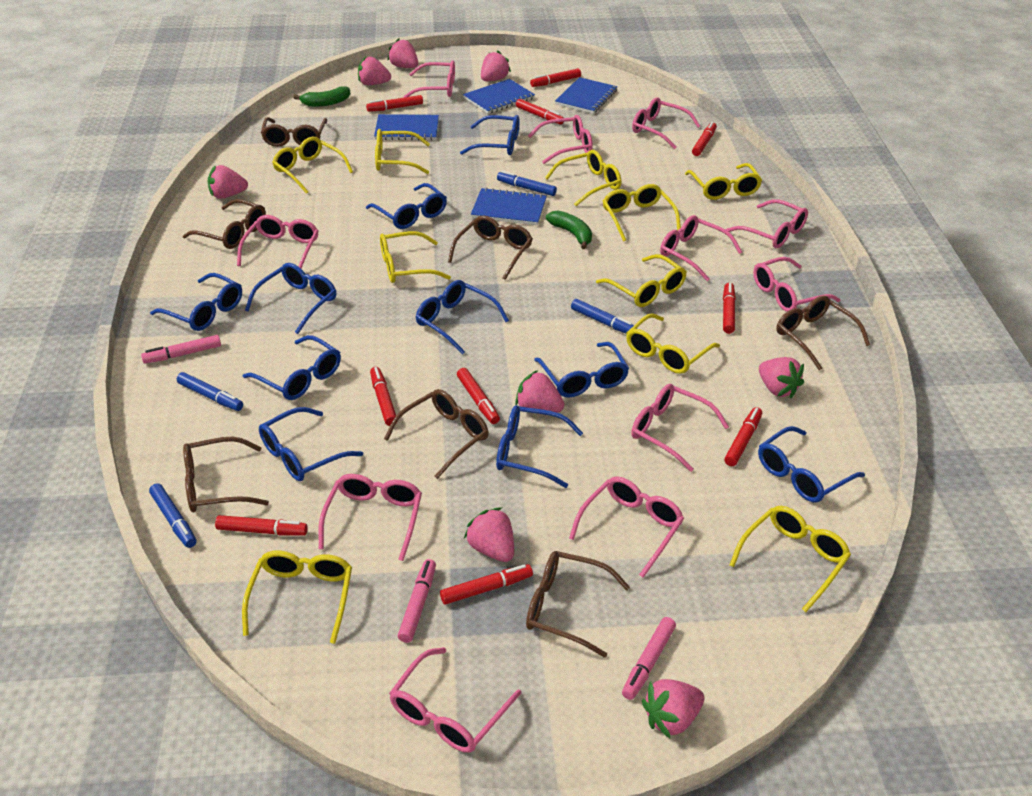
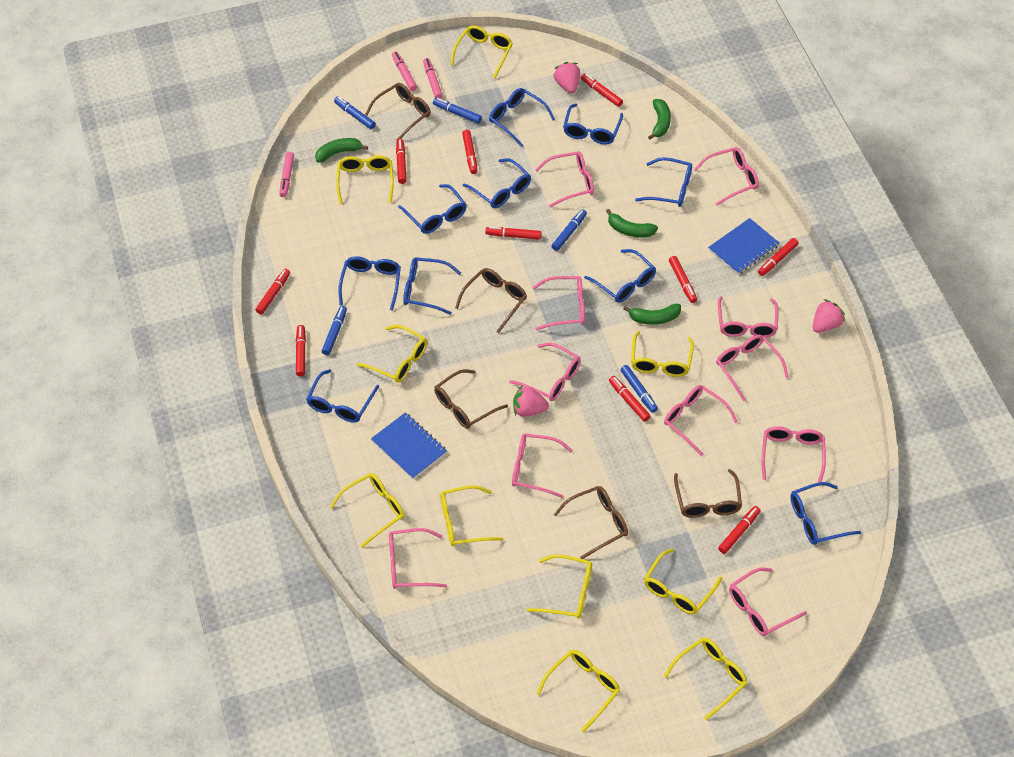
blue marker: 4 -> 5
blue notebook: 4 -> 2
brown glasses: 7 -> 5
green banana: 2 -> 4
pink strawberry: 8 -> 3

